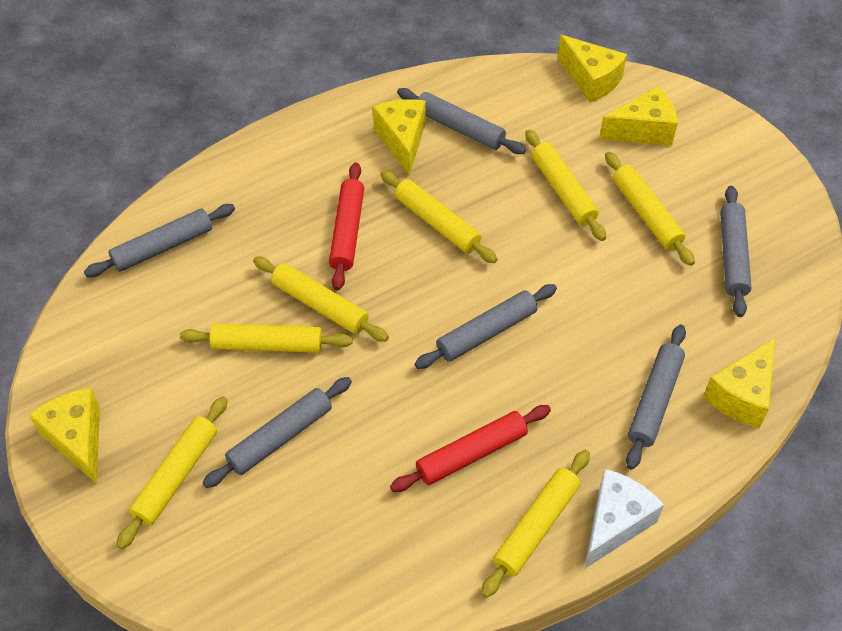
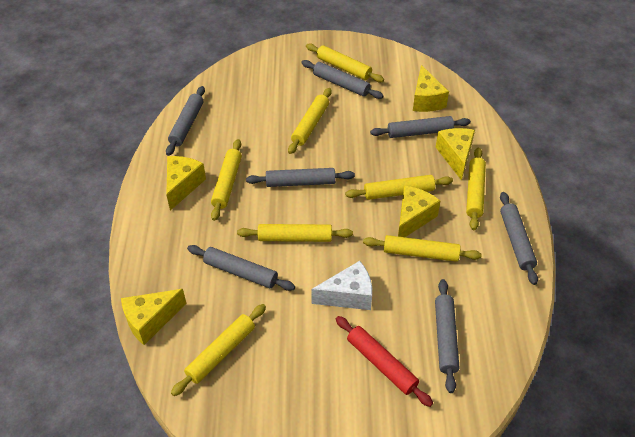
grey rolling pin: 6 -> 7
red rolling pin: 2 -> 1
yellow rolling pin: 7 -> 8

